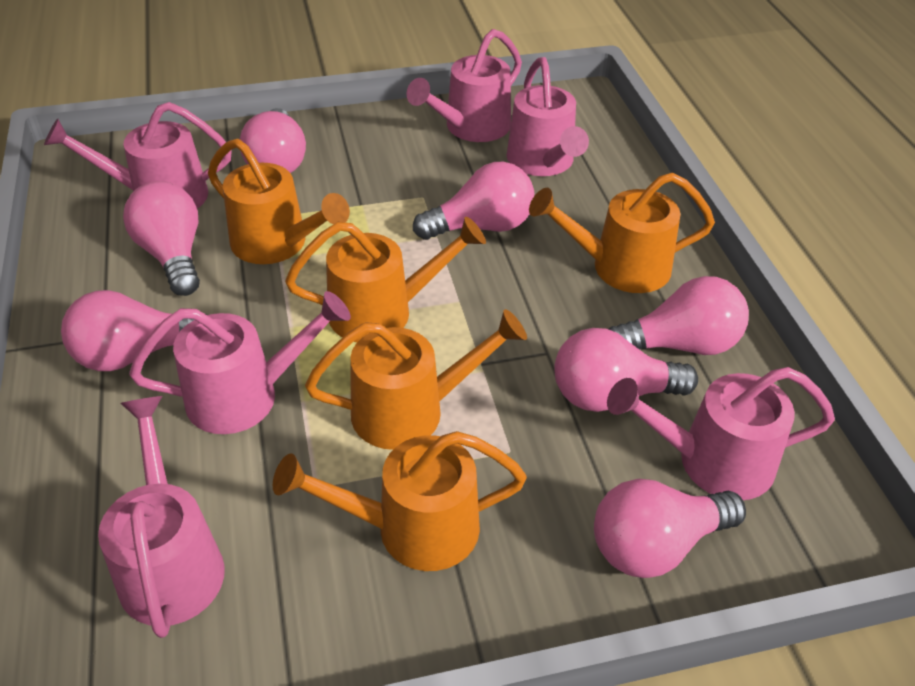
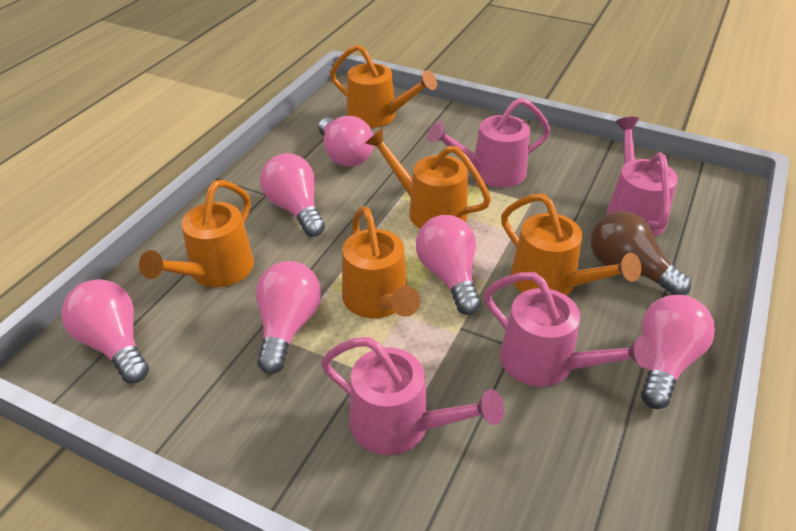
brown light bulb: 0 -> 1
pink light bulb: 7 -> 6
pink watering can: 6 -> 4

